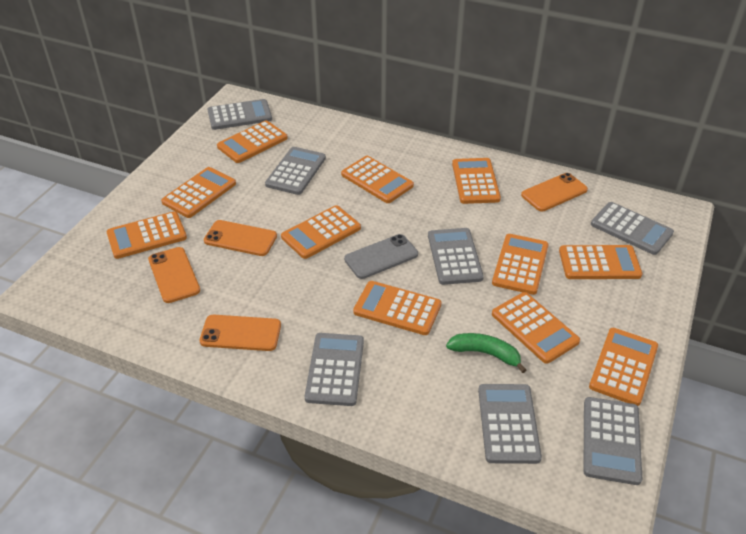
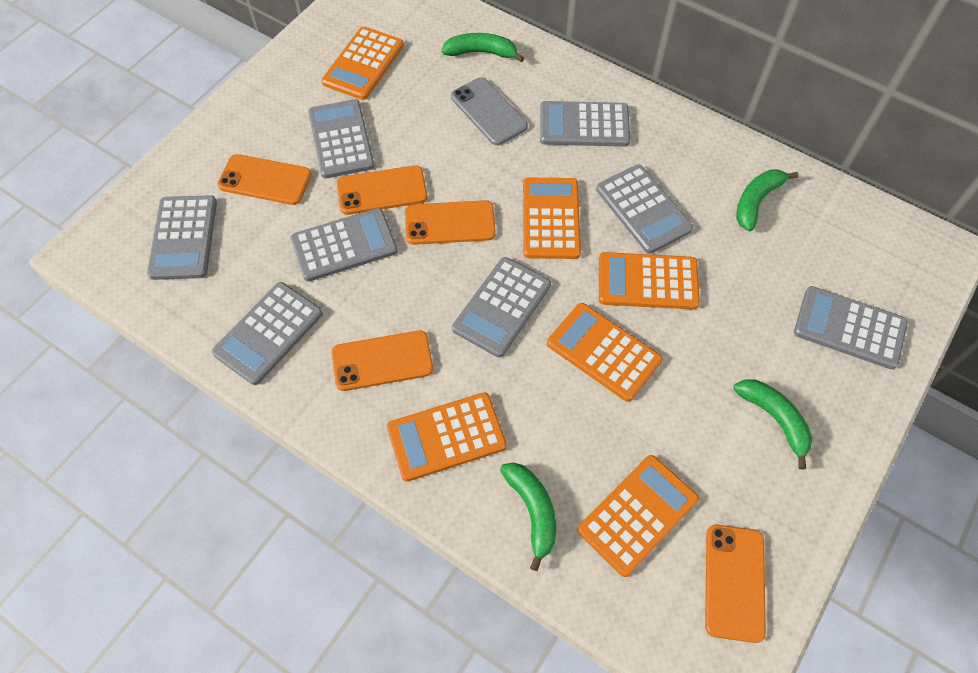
green banana: 1 -> 4
grey calculator: 7 -> 8
orange calculator: 11 -> 6
orange phone: 4 -> 5

